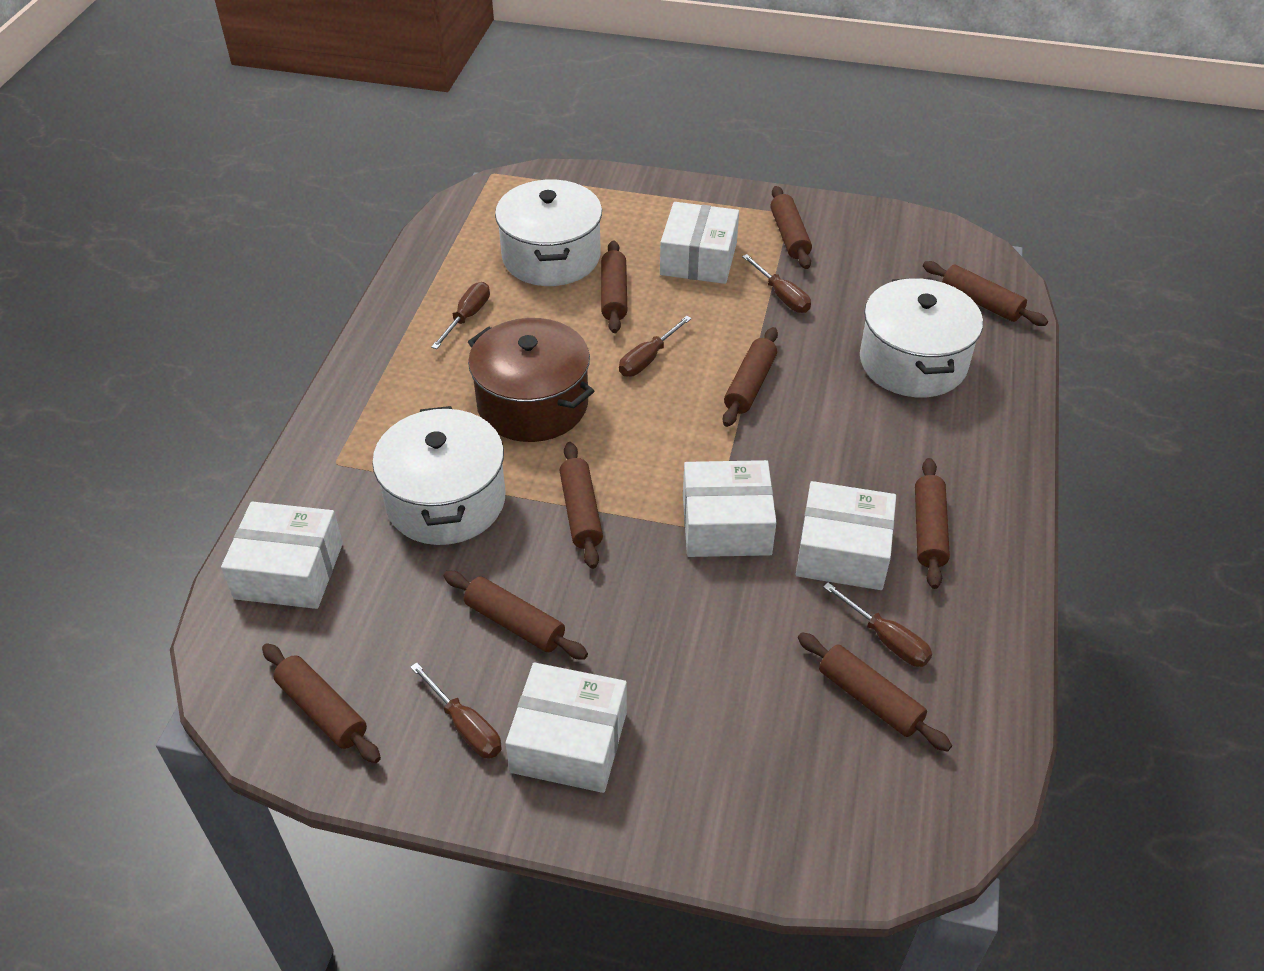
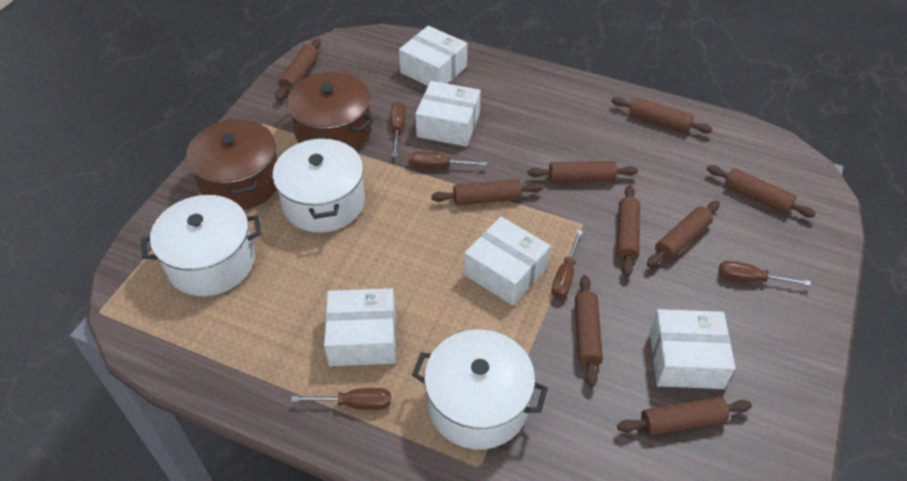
brown pot: 1 -> 2

